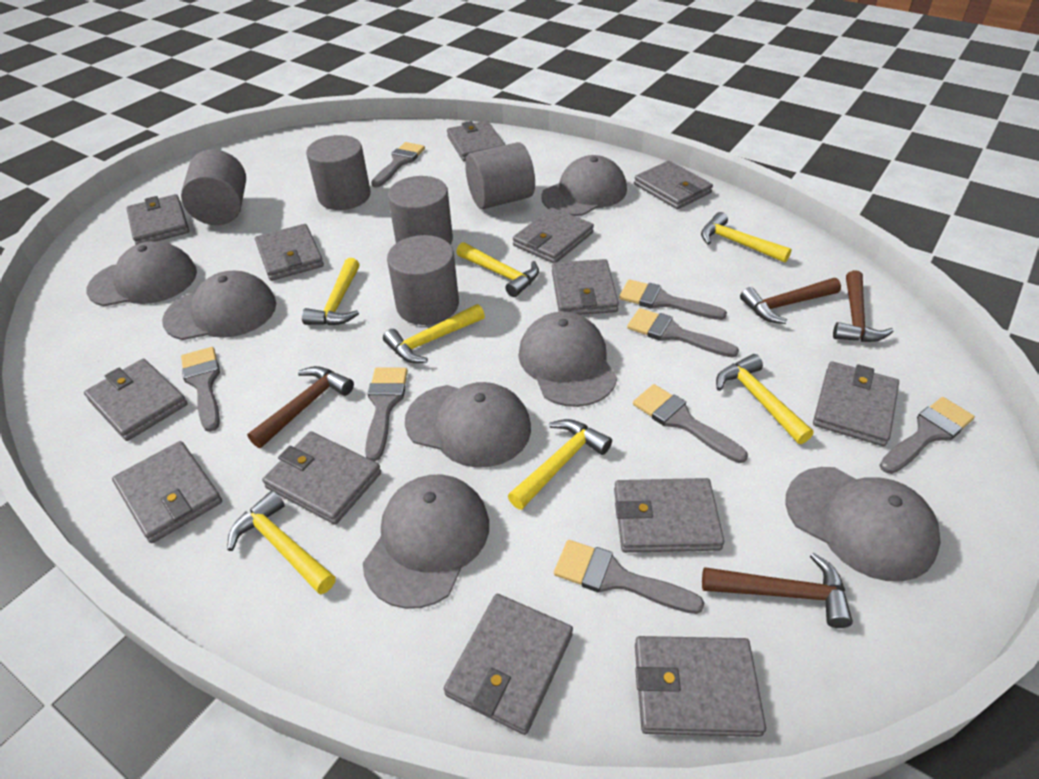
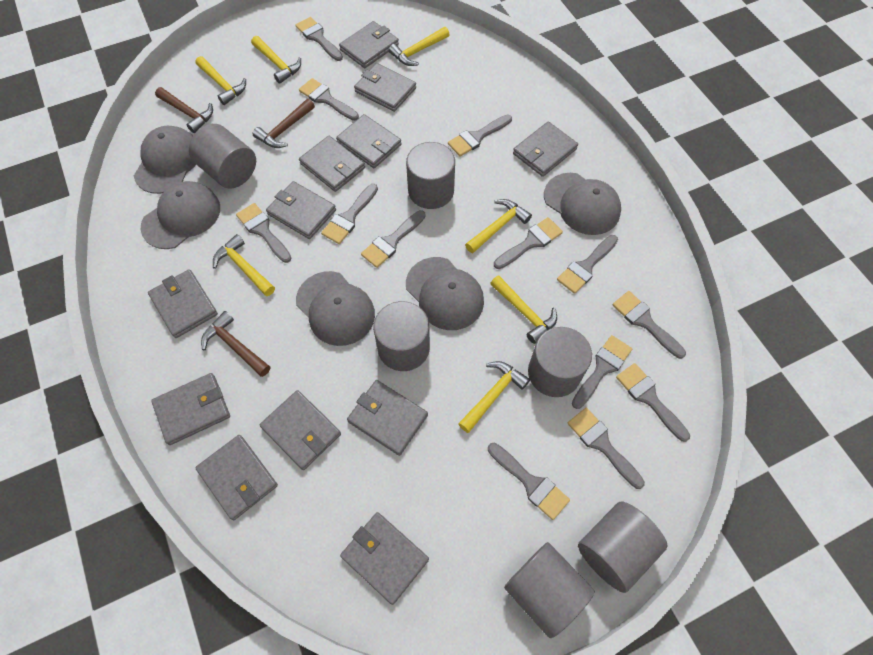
brown hammer: 4 -> 3
grey brush: 8 -> 13
grey cap: 7 -> 5
grey cylinder: 5 -> 6
grey wallet: 13 -> 12

